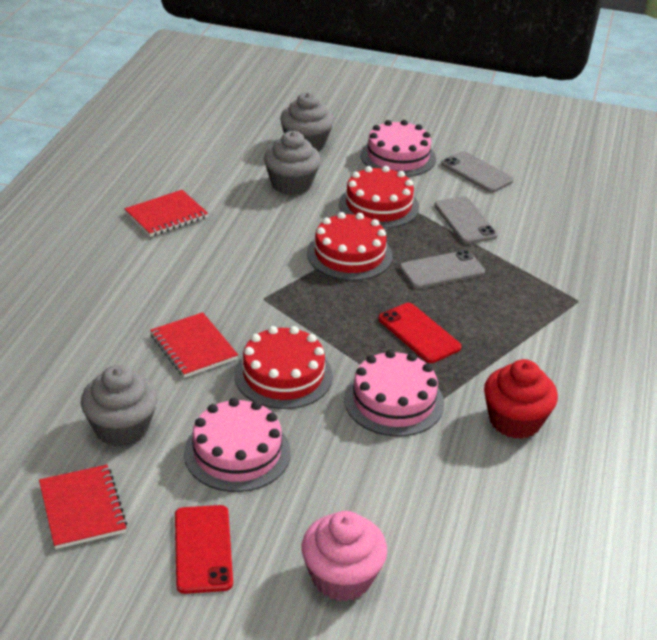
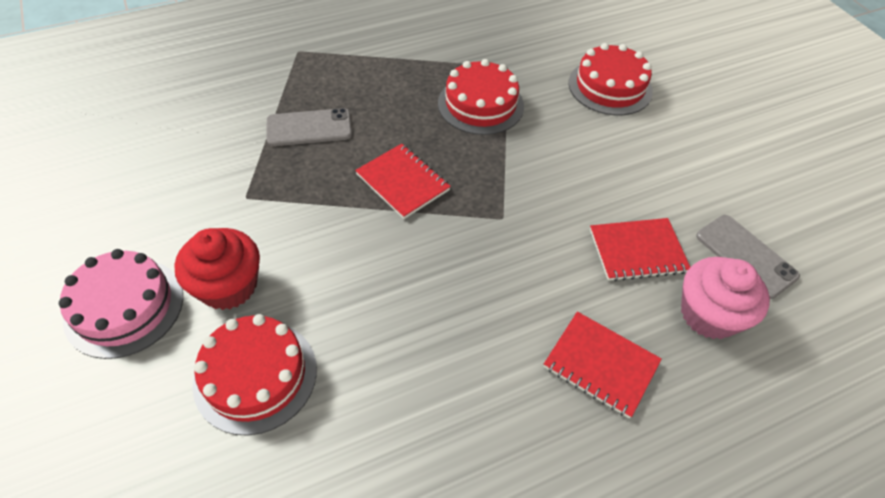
grey cupcake: 3 -> 0
grey phone: 3 -> 2
pink cake: 3 -> 1
red phone: 2 -> 0

